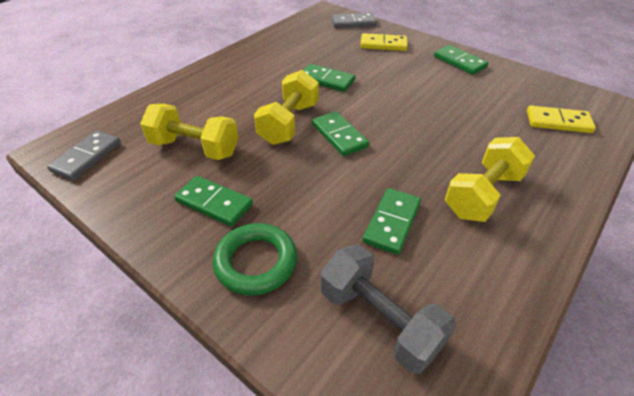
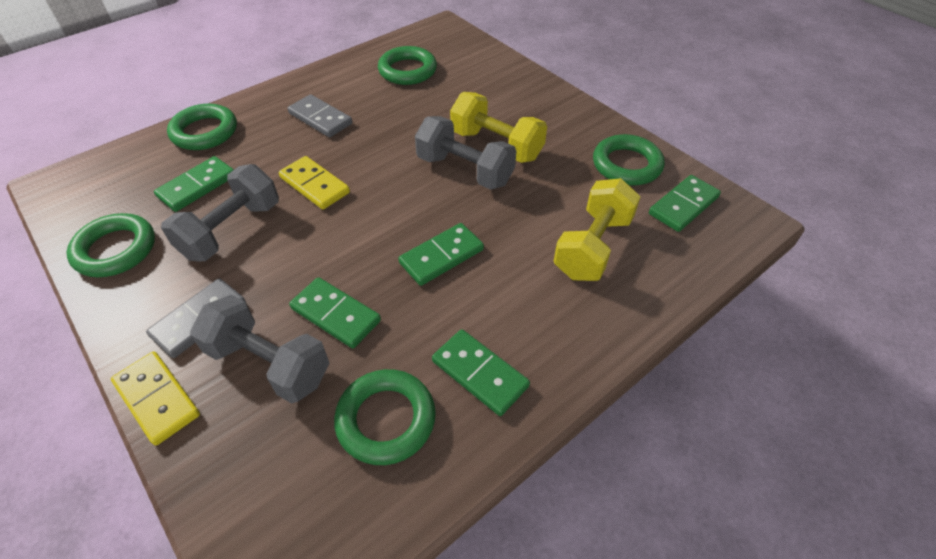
green ring: 1 -> 5
grey dumbbell: 1 -> 3
yellow dumbbell: 3 -> 2

